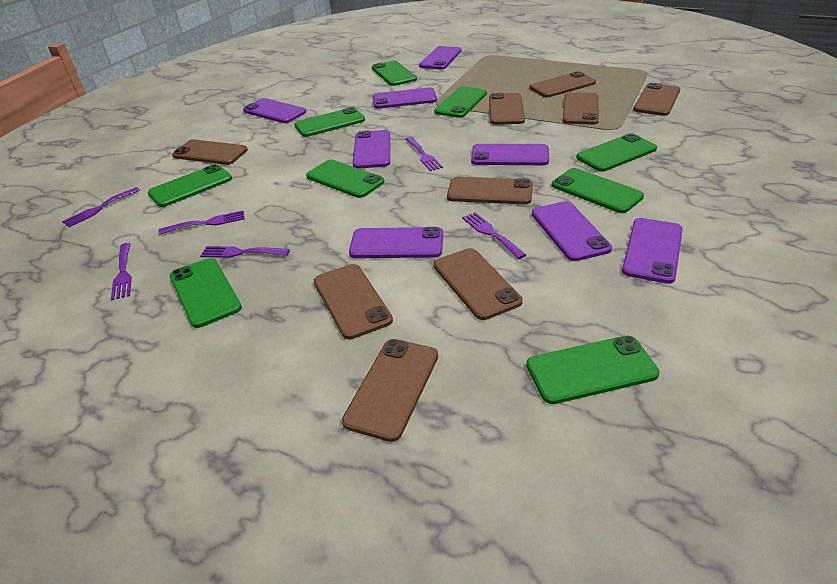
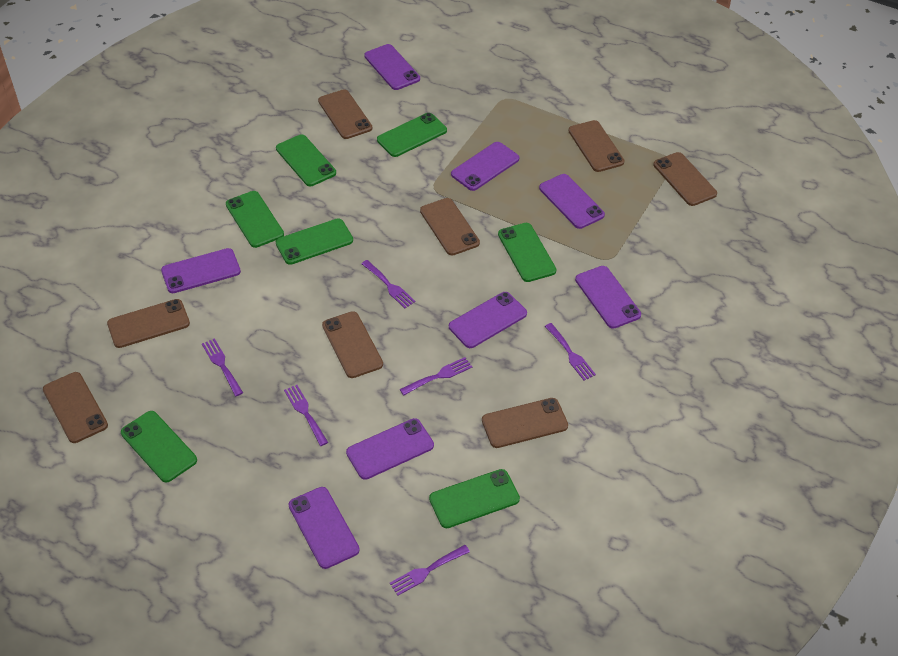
brown phone: 9 -> 8
green phone: 9 -> 7

